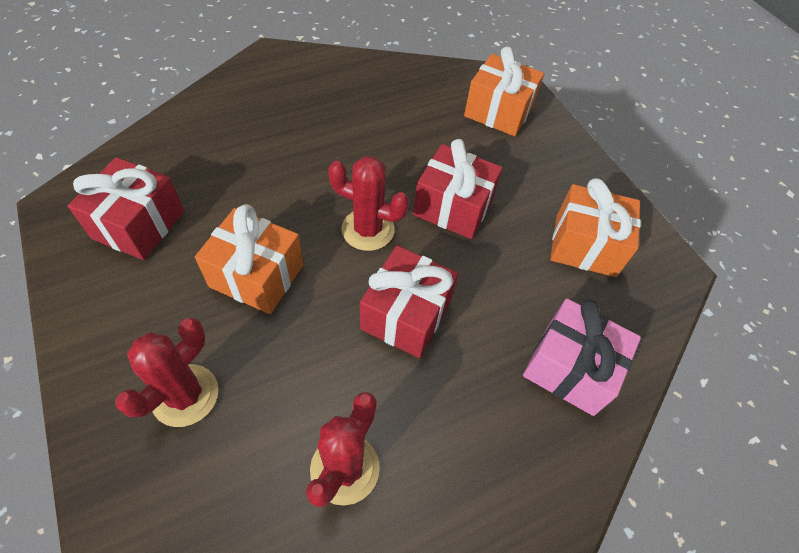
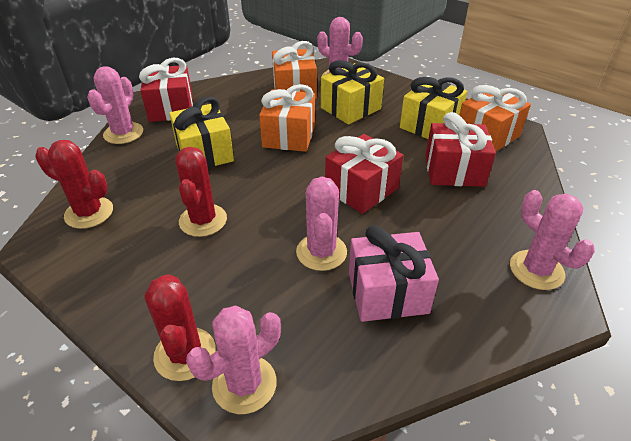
pink cactus: 0 -> 5
yellow gift: 0 -> 3

